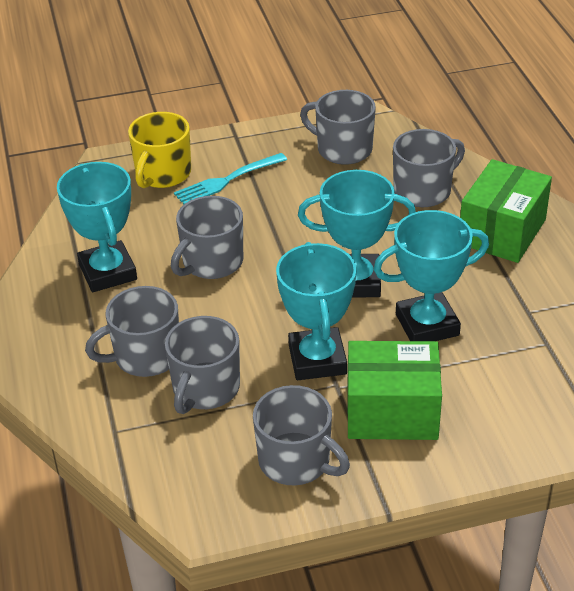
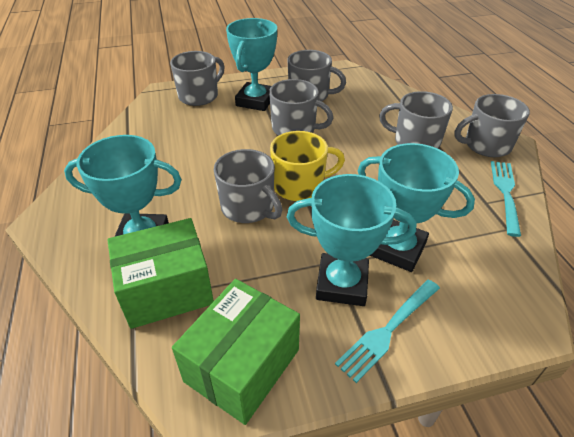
turquoise fork: 1 -> 2

